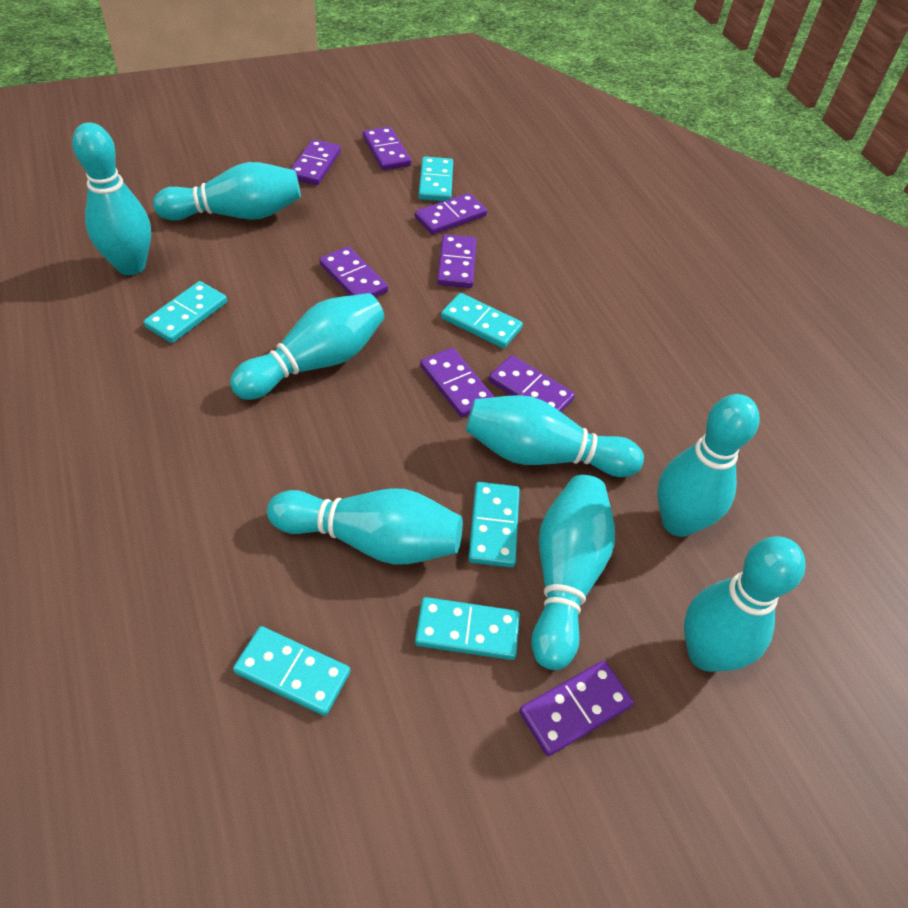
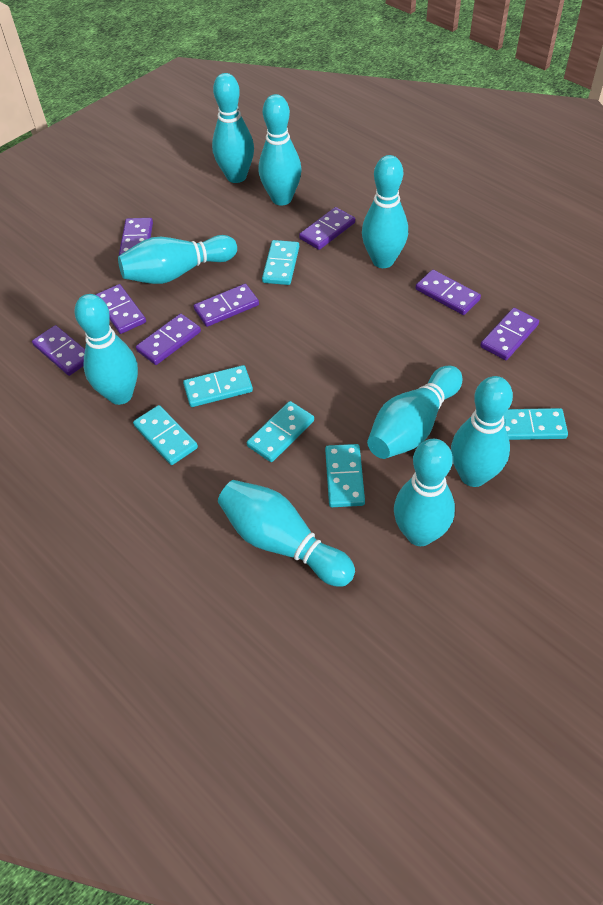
turquoise bowling pin: 8 -> 9

